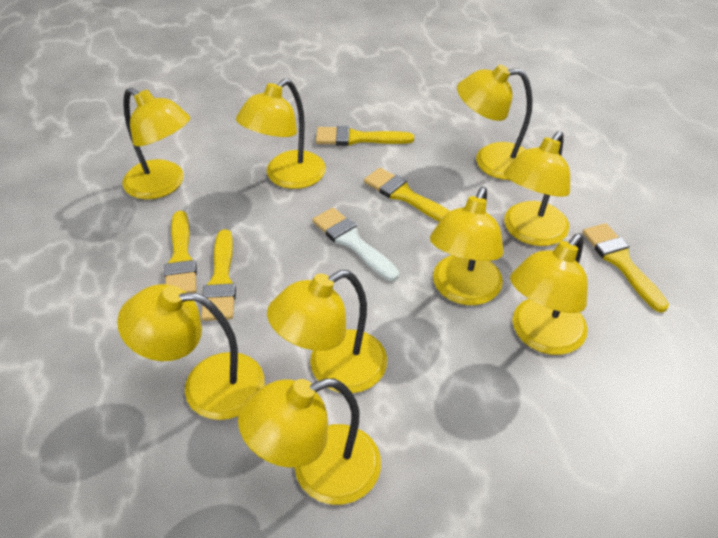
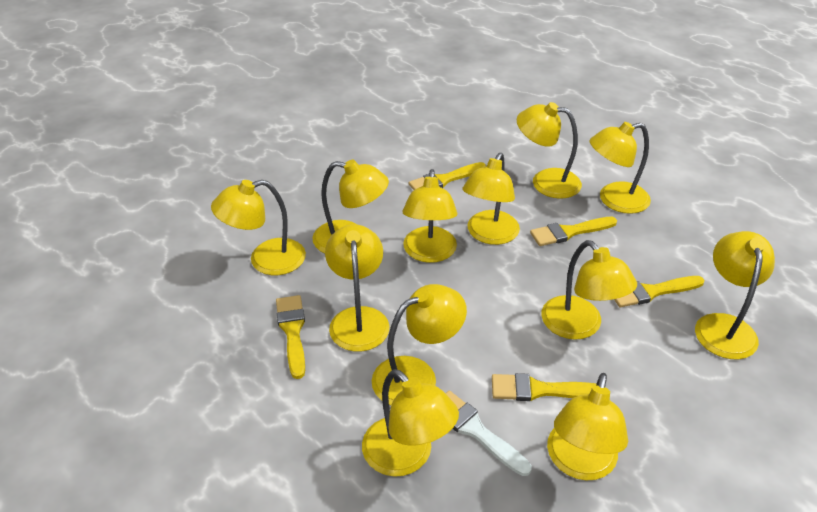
yellow lamp: 9 -> 12

